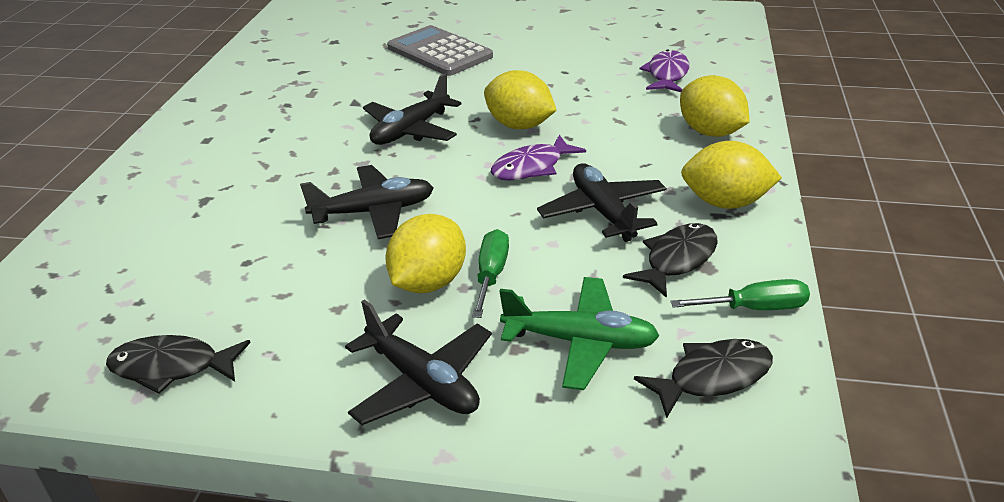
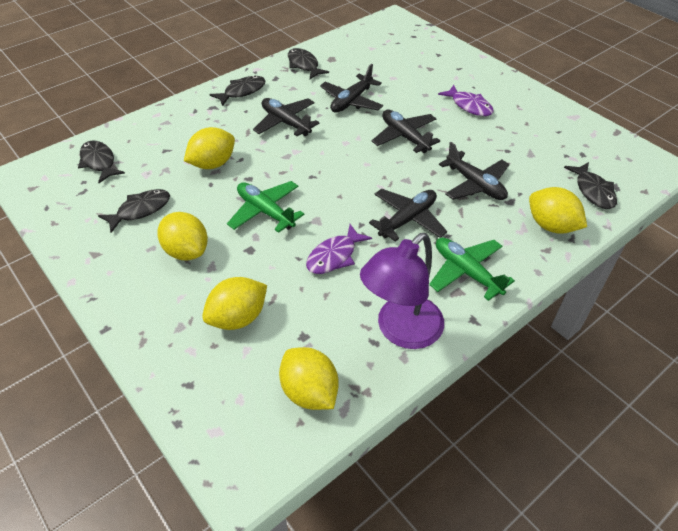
black fish: 3 -> 5
black plane: 4 -> 5
green plane: 1 -> 2
green screwdriver: 2 -> 0
grey calculator: 1 -> 0
purple lamp: 0 -> 1
yellow lemon: 4 -> 5

